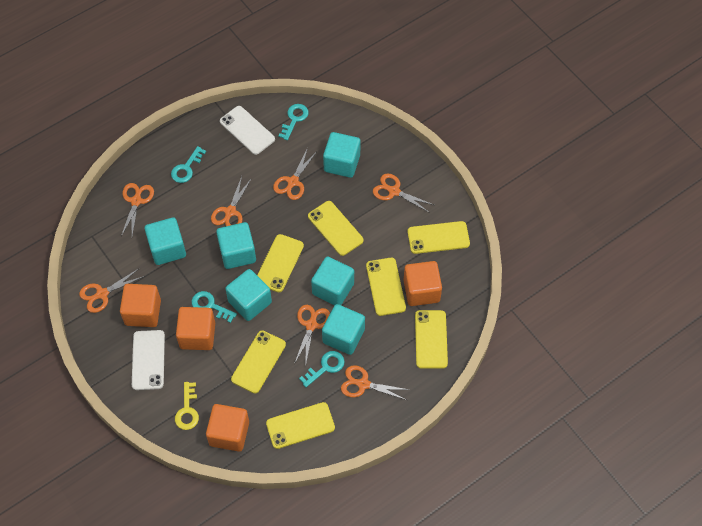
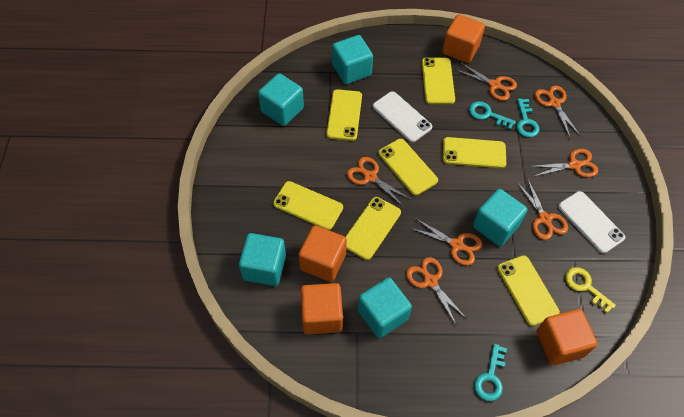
turquoise cube: 6 -> 5
turquoise key: 4 -> 3

